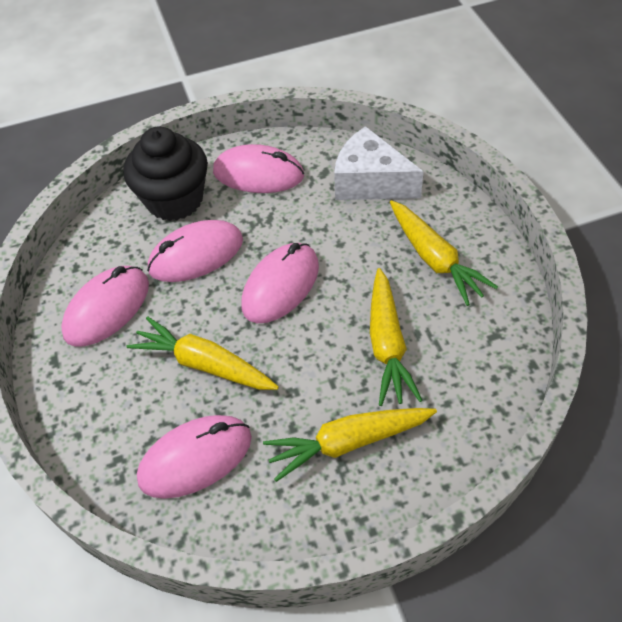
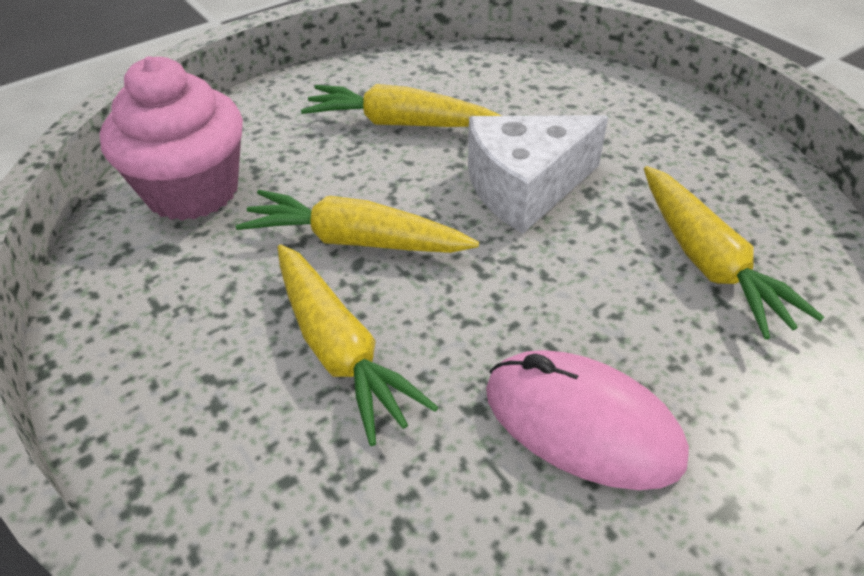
black cupcake: 1 -> 0
pink cupcake: 0 -> 1
pink mouse: 5 -> 1

